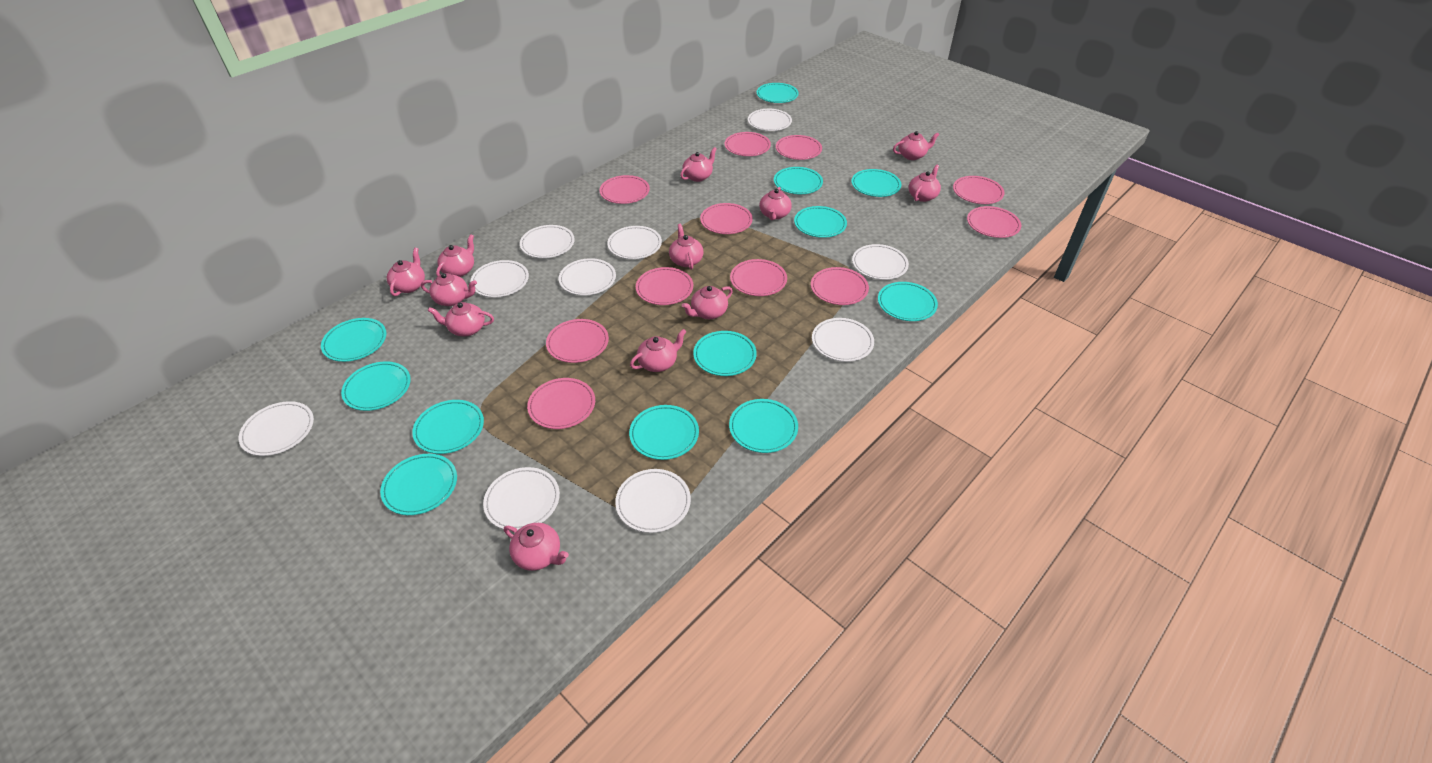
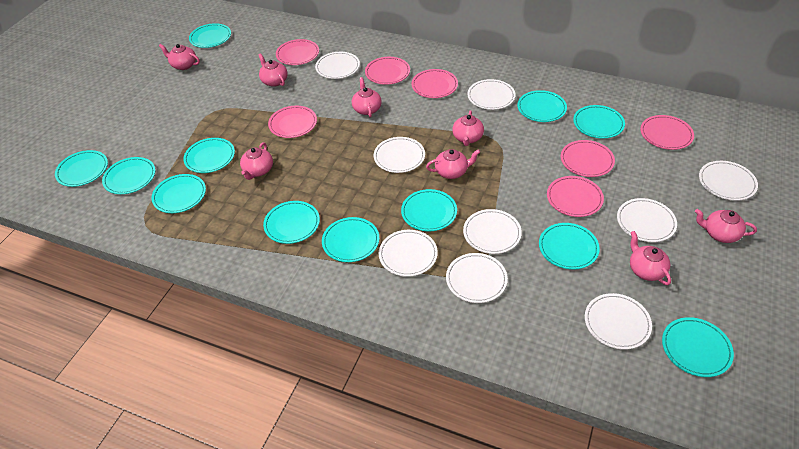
pink plate: 11 -> 7
pink teapot: 12 -> 8
white plate: 10 -> 9

